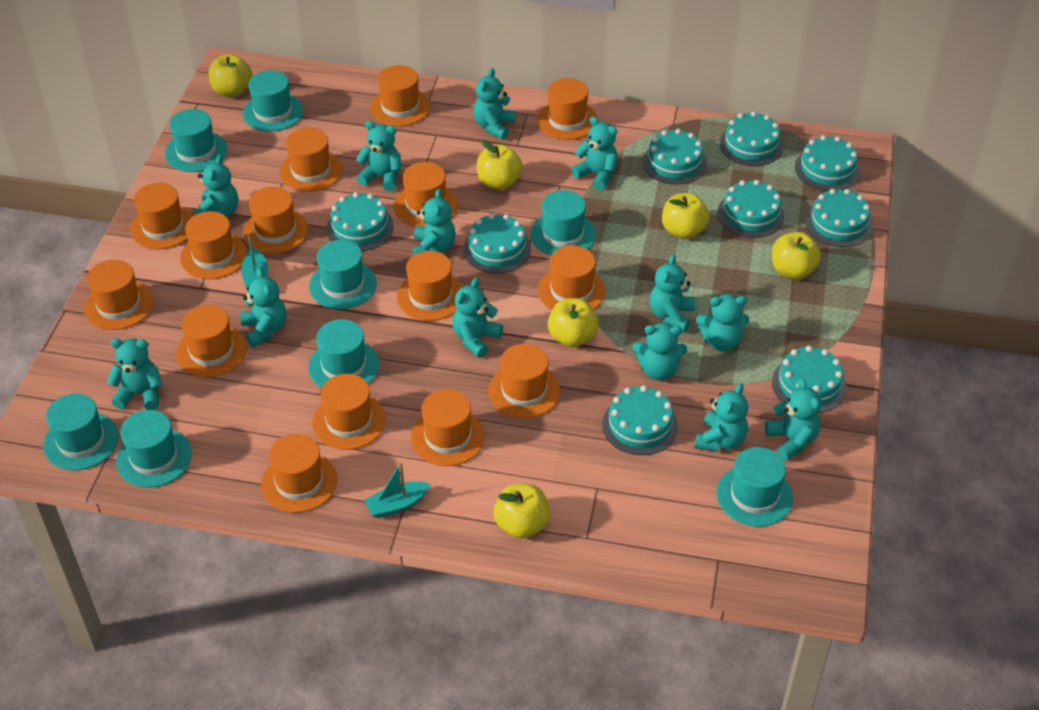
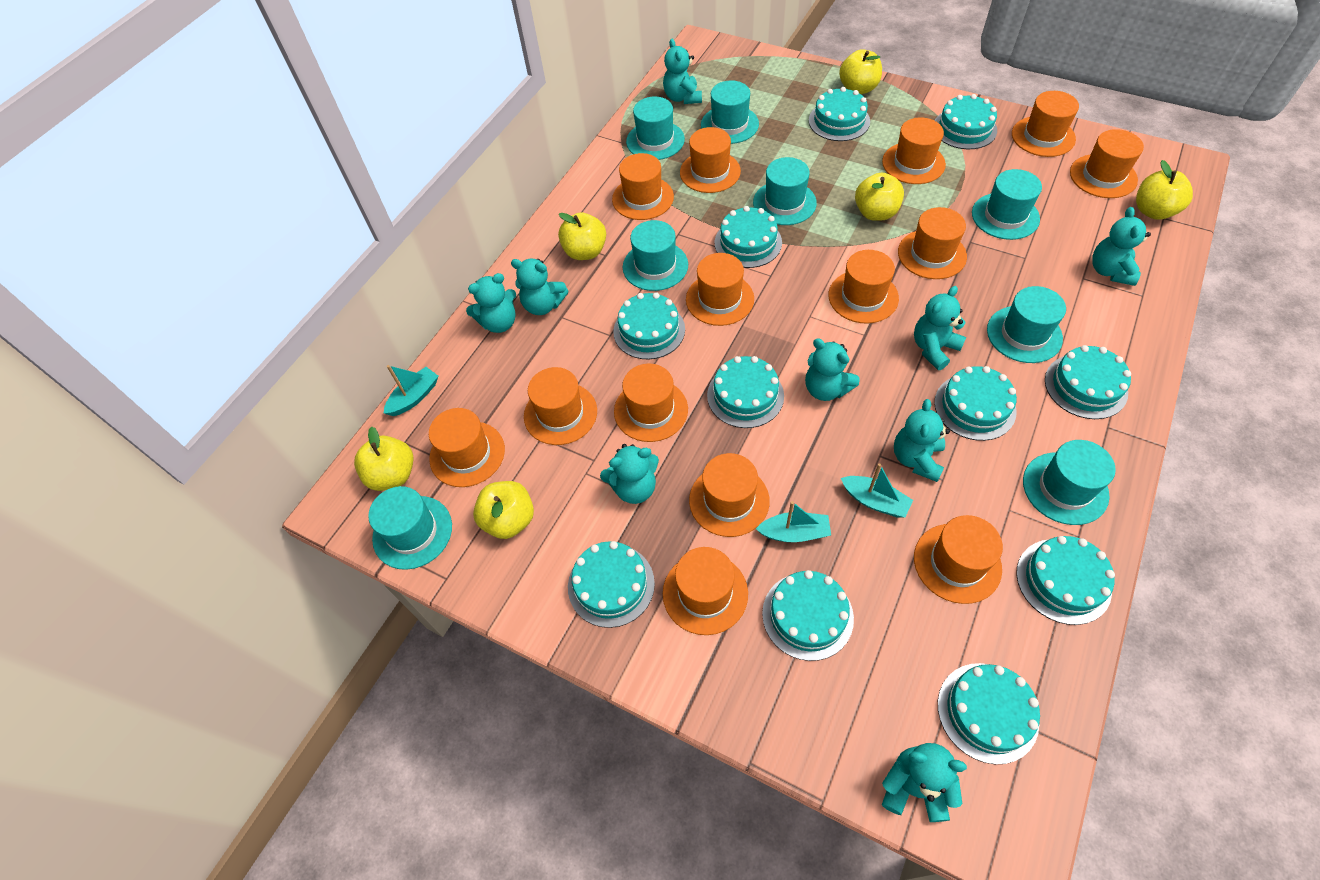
orange hat: 15 -> 14
turquoise boat: 2 -> 3
turquoise cake: 9 -> 11
turquoise teddy bear: 13 -> 9

